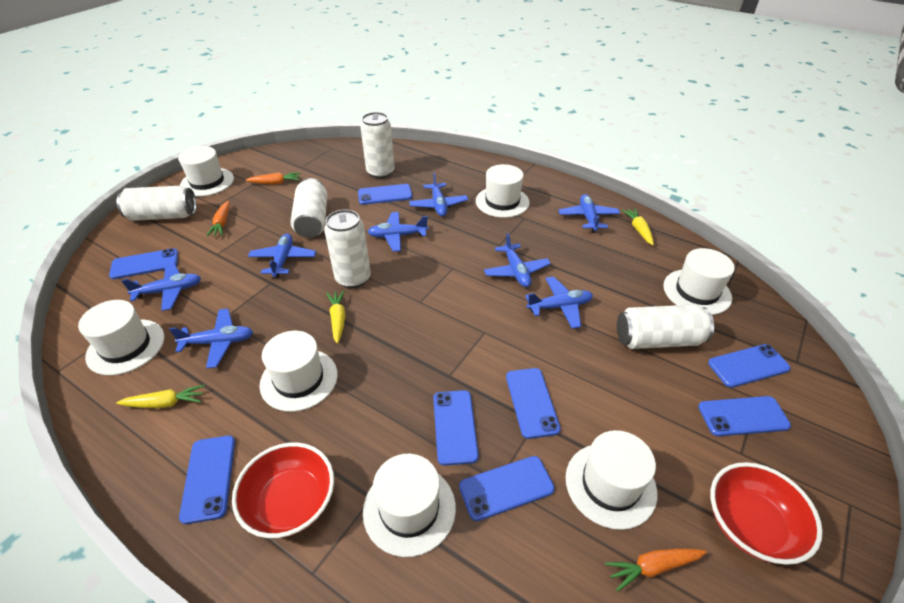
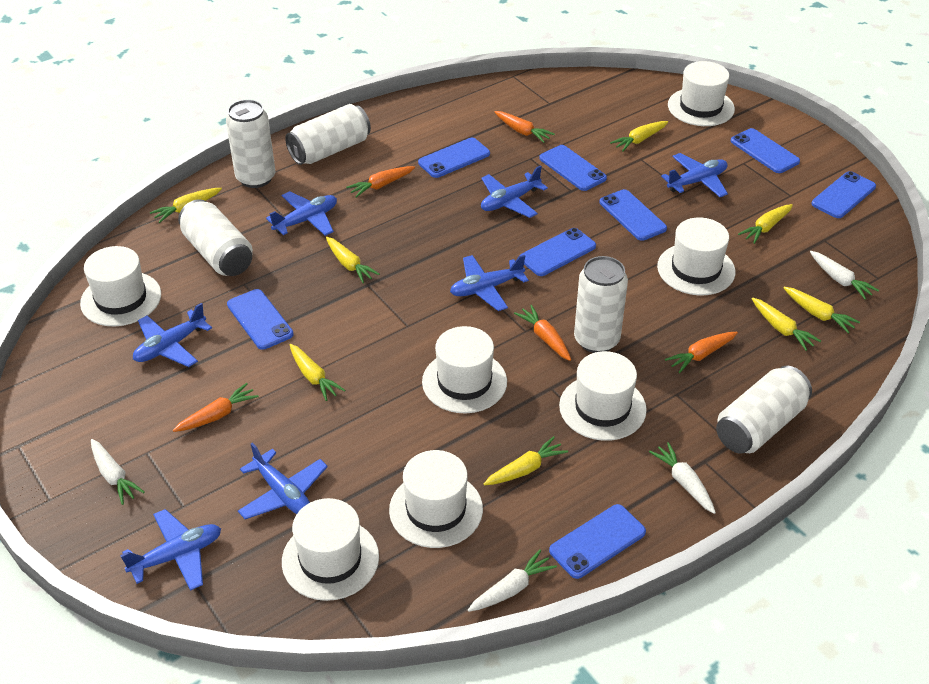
blue plane: 8 -> 7
orange carrot: 3 -> 5
red bowl: 2 -> 0
white carrot: 0 -> 4
yellow carrot: 3 -> 8

